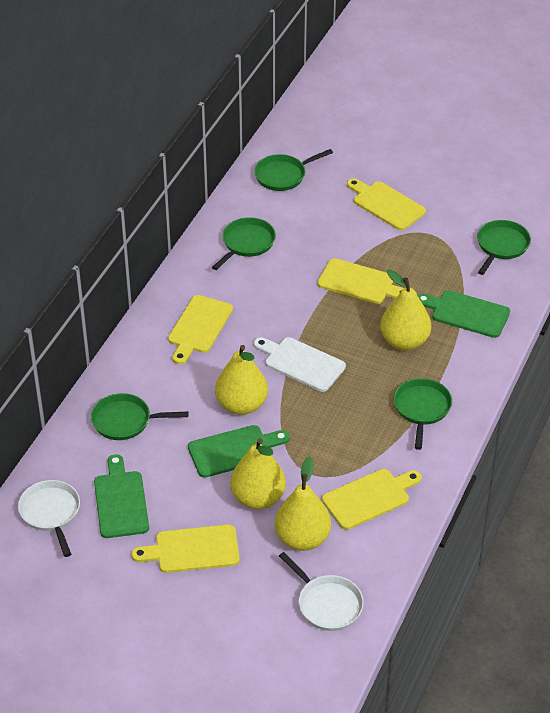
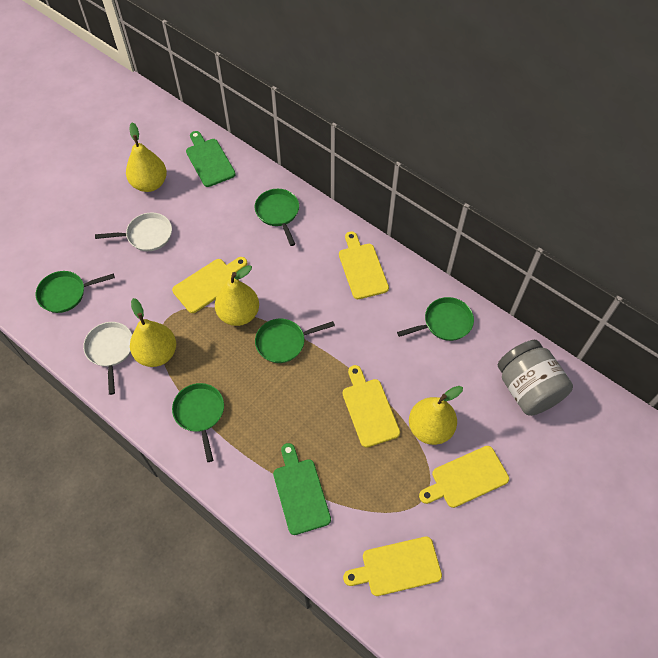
green cutting board: 3 -> 2
grey jar: 0 -> 1
white cutting board: 1 -> 0

